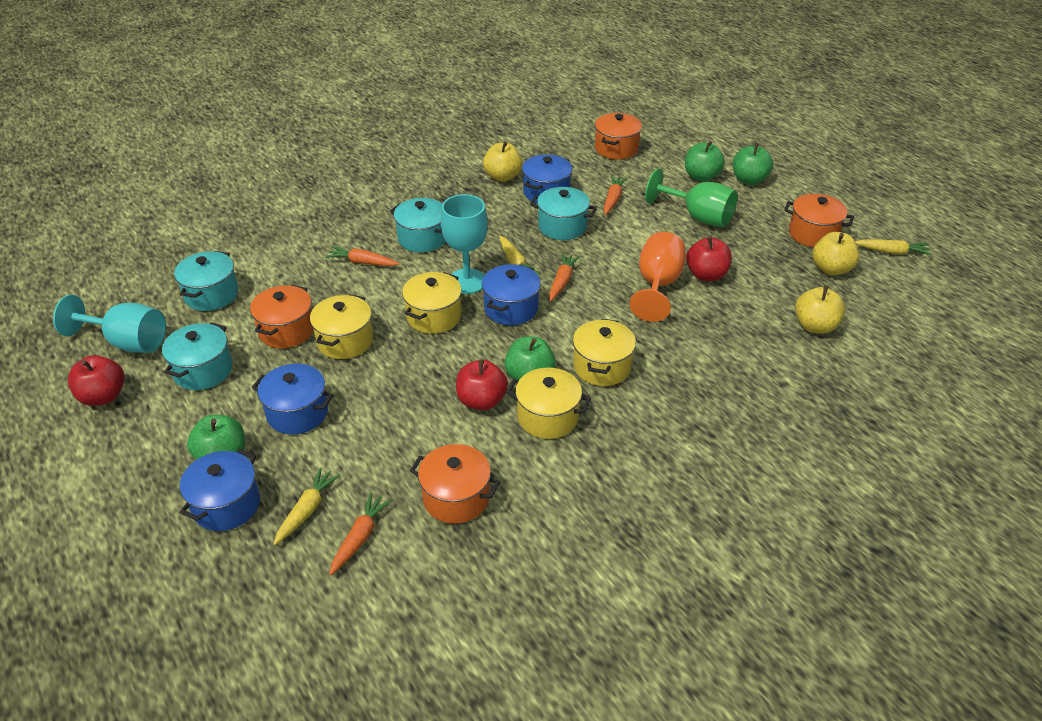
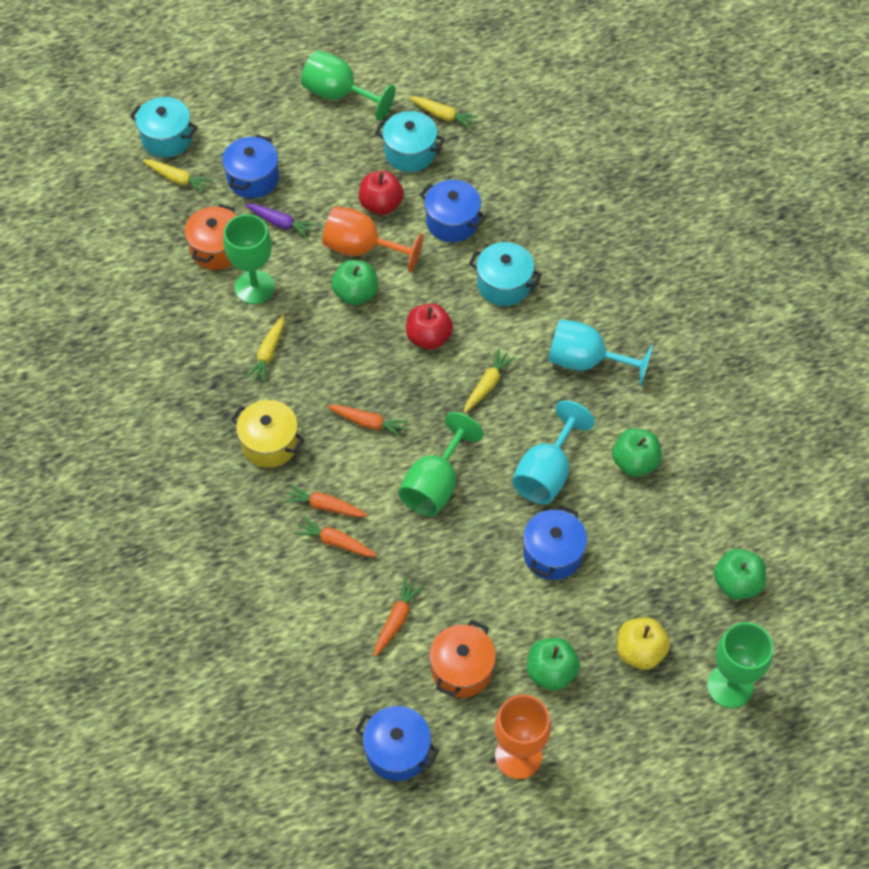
green goblet: 1 -> 4
orange goblet: 1 -> 2
orange pot: 4 -> 2
purple carrot: 0 -> 1
red apple: 3 -> 2
turquoise pot: 4 -> 3
yellow apple: 3 -> 1
yellow carrot: 3 -> 4
yellow pot: 4 -> 1

